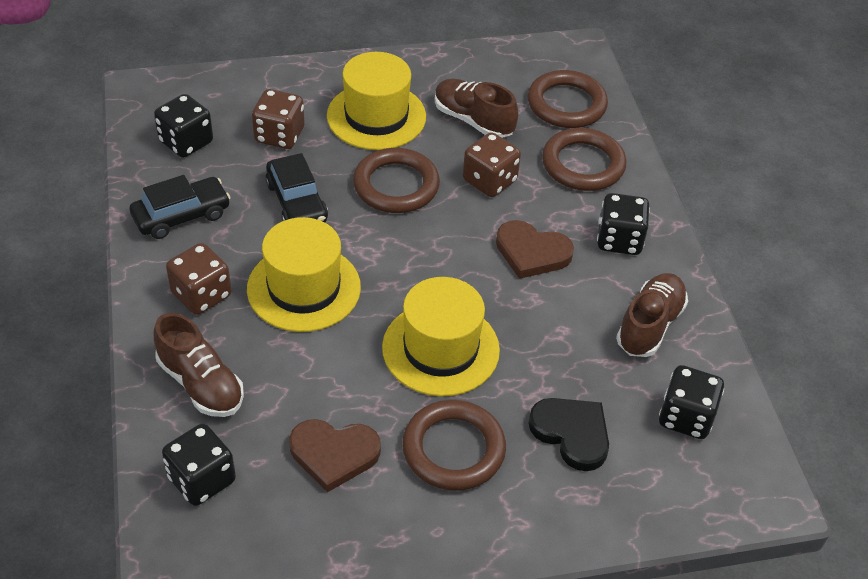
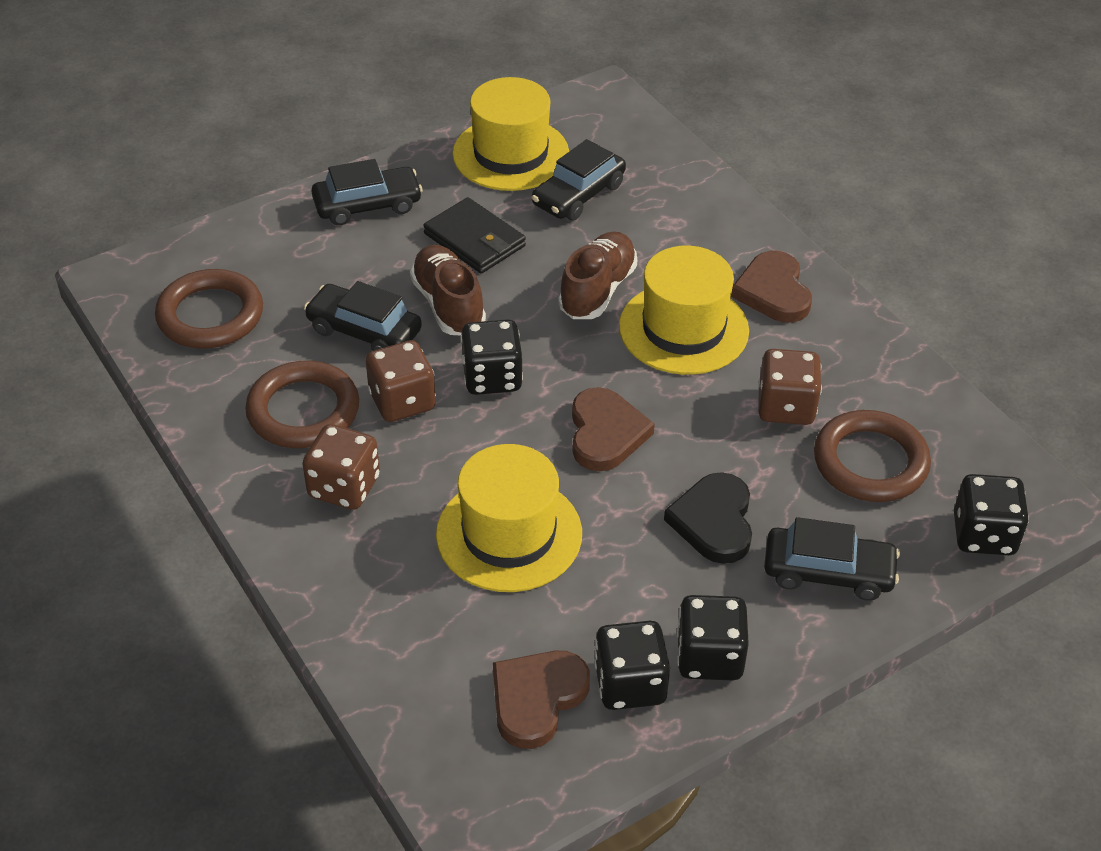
black car: 2 -> 4
black wallet: 0 -> 1
brown heart: 2 -> 3
brown ring: 4 -> 3
brown shoe: 3 -> 2

